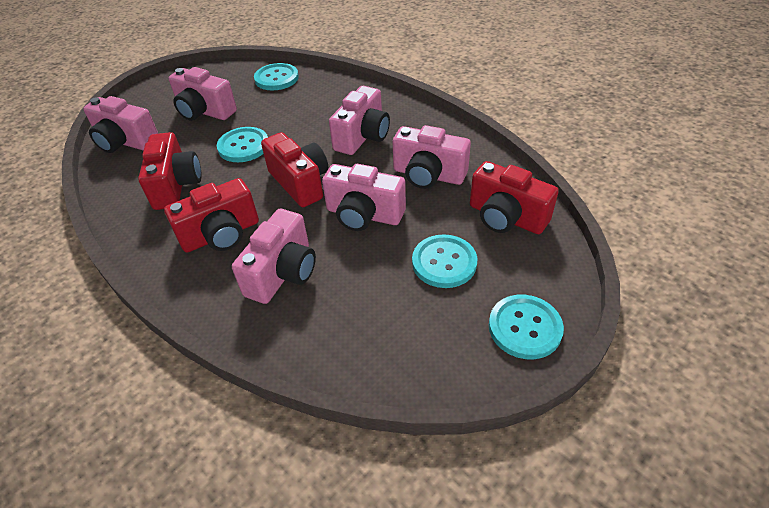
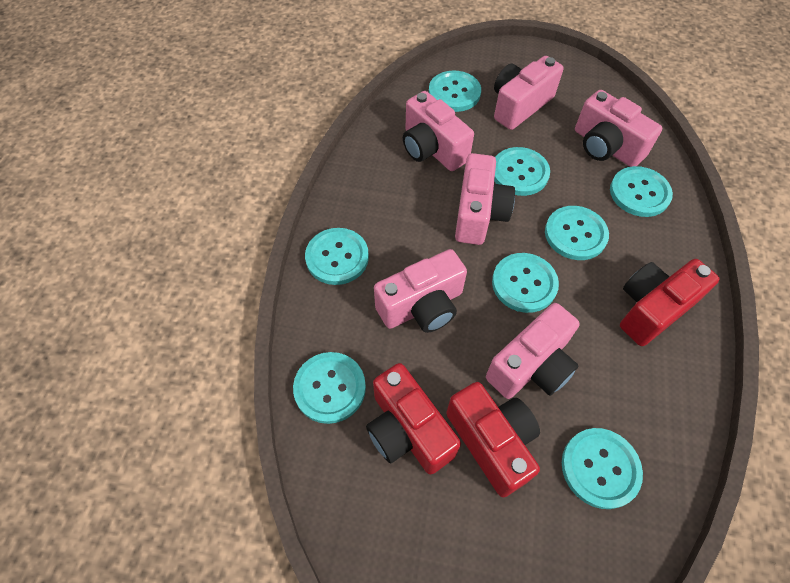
red camera: 4 -> 3
turquoise button: 4 -> 8

